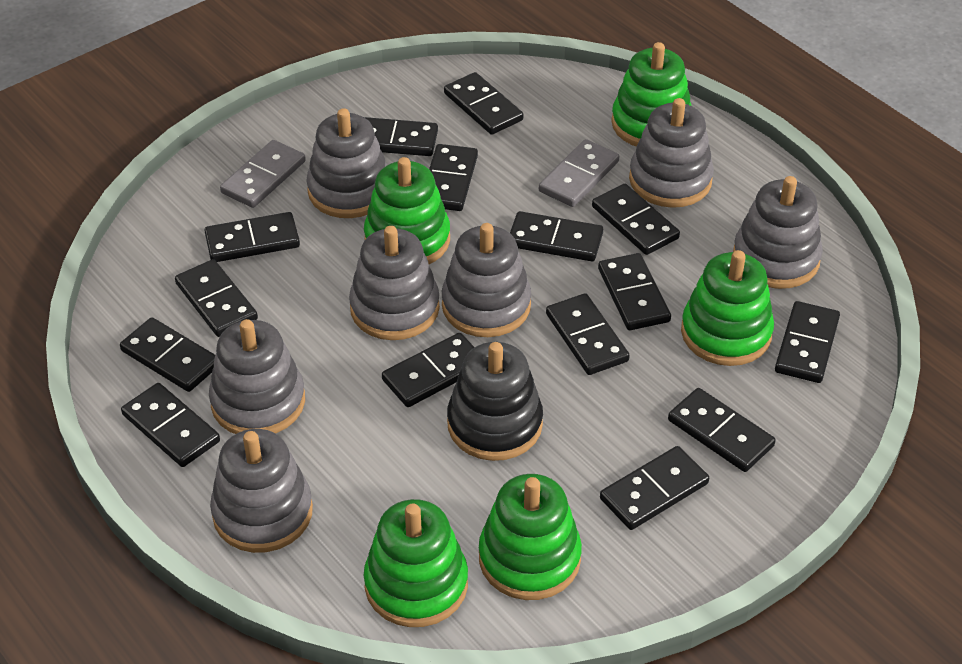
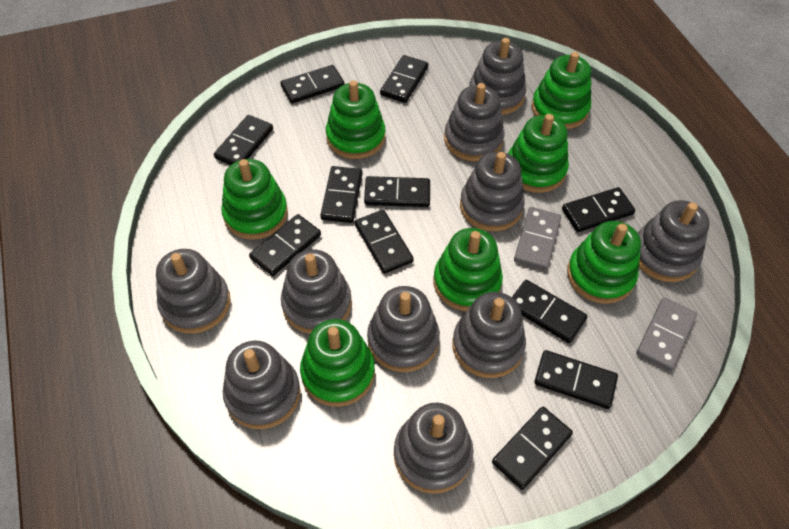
black domino: 15 -> 11
black stacking toy: 1 -> 0
green stacking toy: 5 -> 7
grey stacking toy: 7 -> 10

